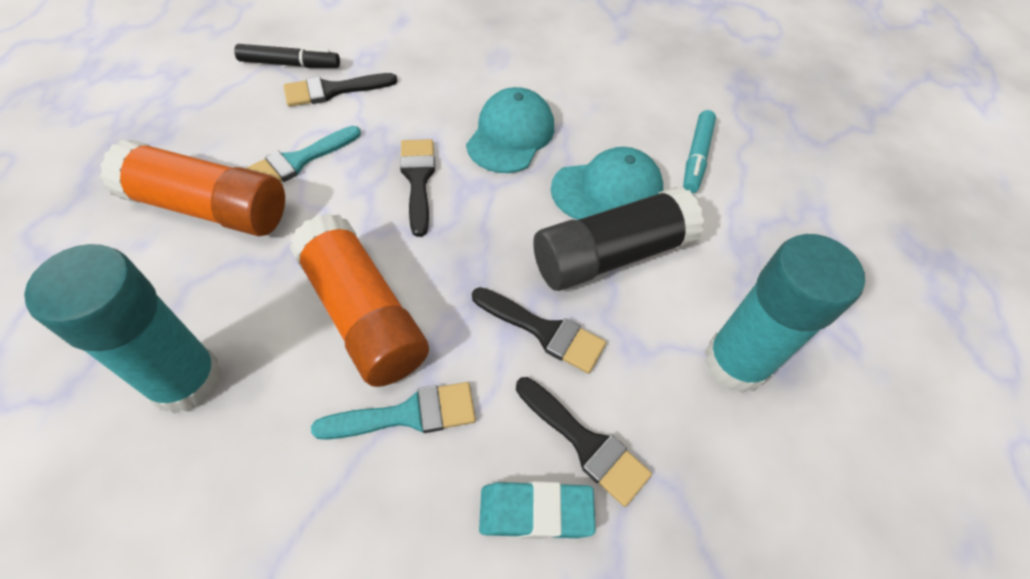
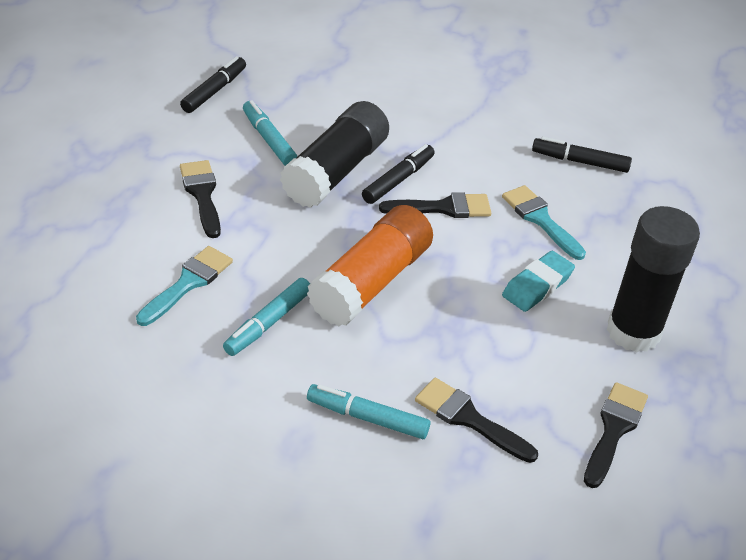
black glue stick: 1 -> 2
black marker: 1 -> 3
orange glue stick: 2 -> 1
turquoise cap: 2 -> 0
turquoise glue stick: 2 -> 0
turquoise marker: 1 -> 3

